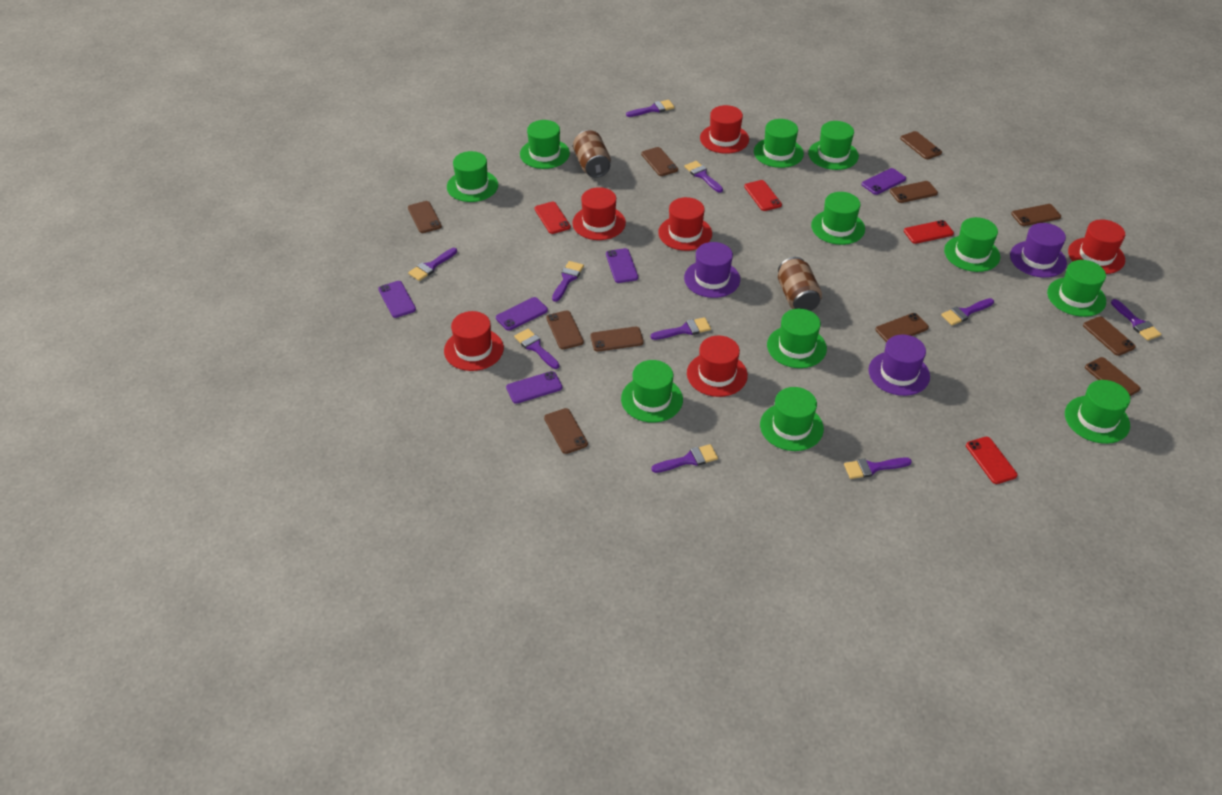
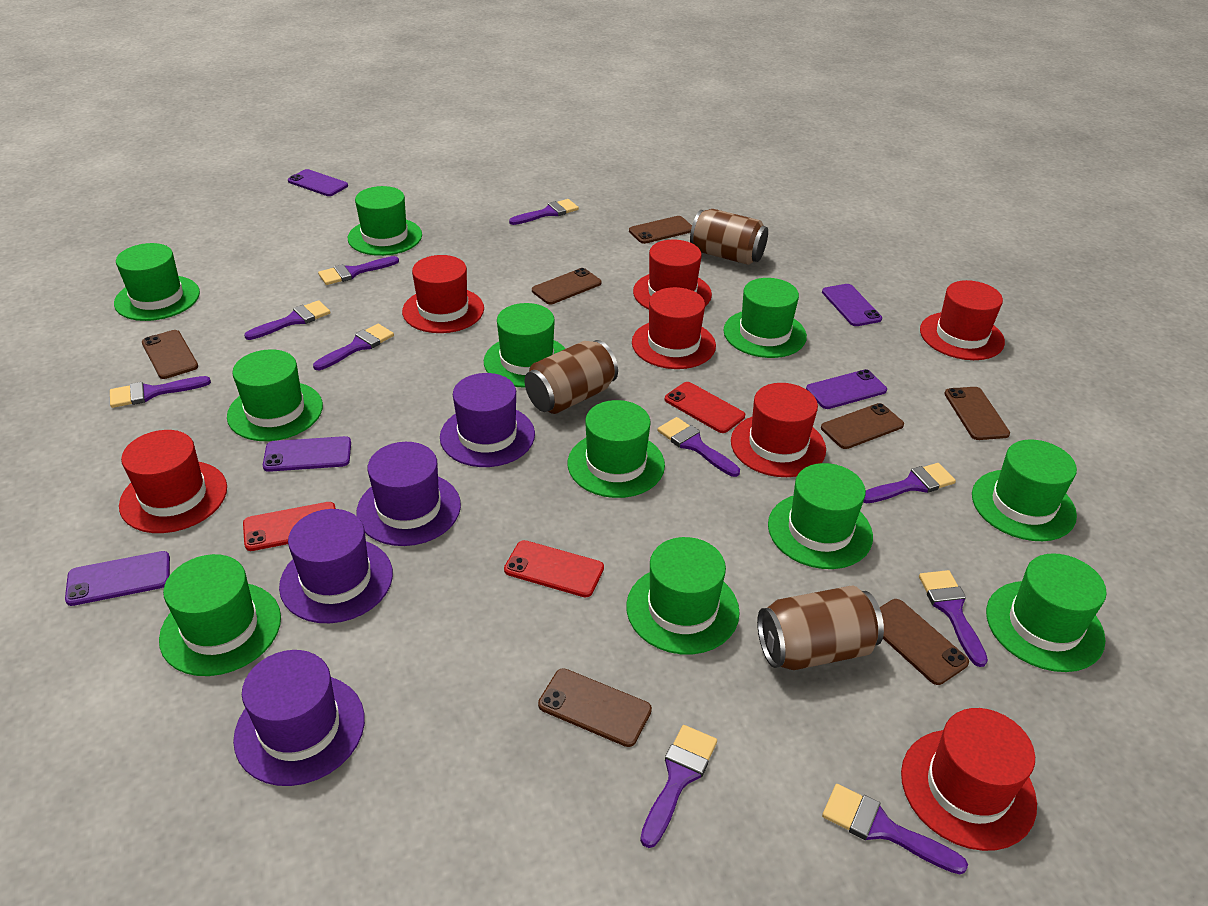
brown can: 2 -> 3
brown phone: 11 -> 7
purple hat: 3 -> 4
red hat: 6 -> 7
red phone: 4 -> 3

